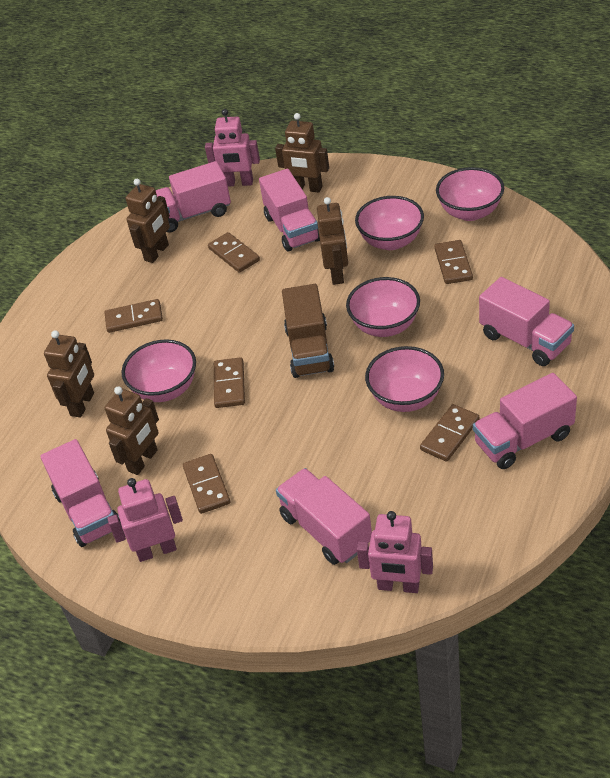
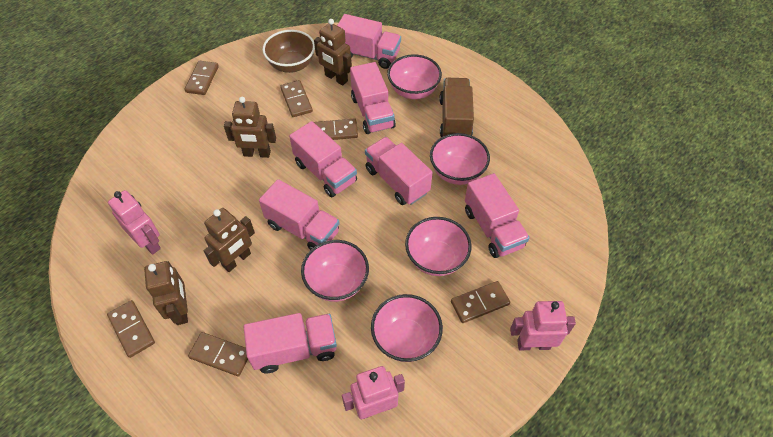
brown bowl: 0 -> 1
brown robot: 5 -> 4
pink truck: 6 -> 7

